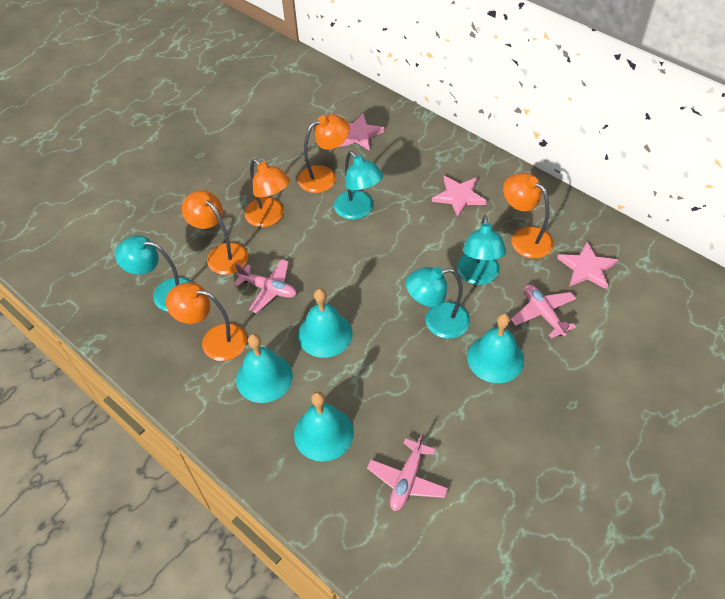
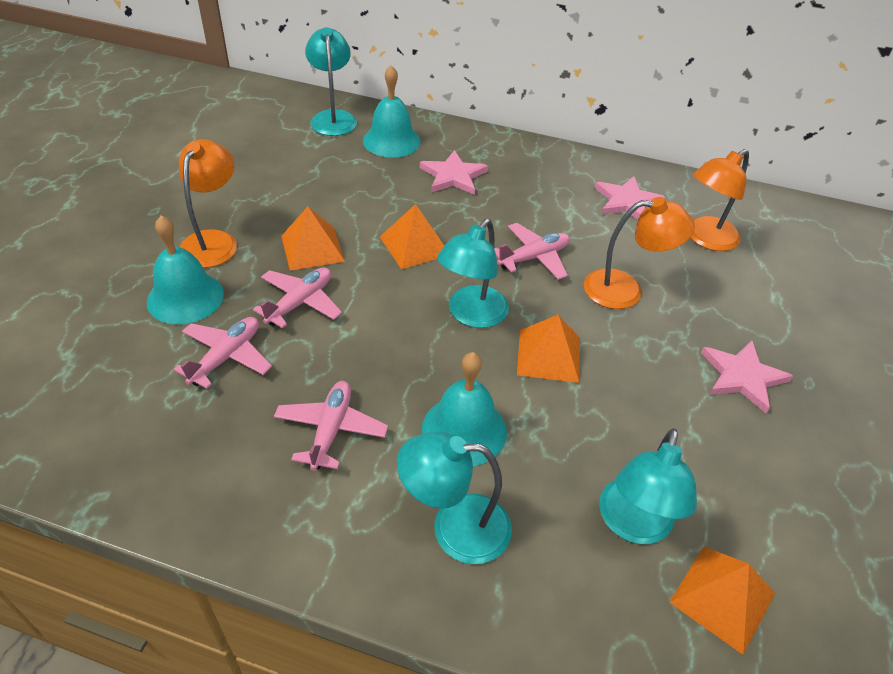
orange lamp: 5 -> 3
orange pyramid: 0 -> 4
pink plane: 3 -> 4
turquoise bell: 4 -> 3

